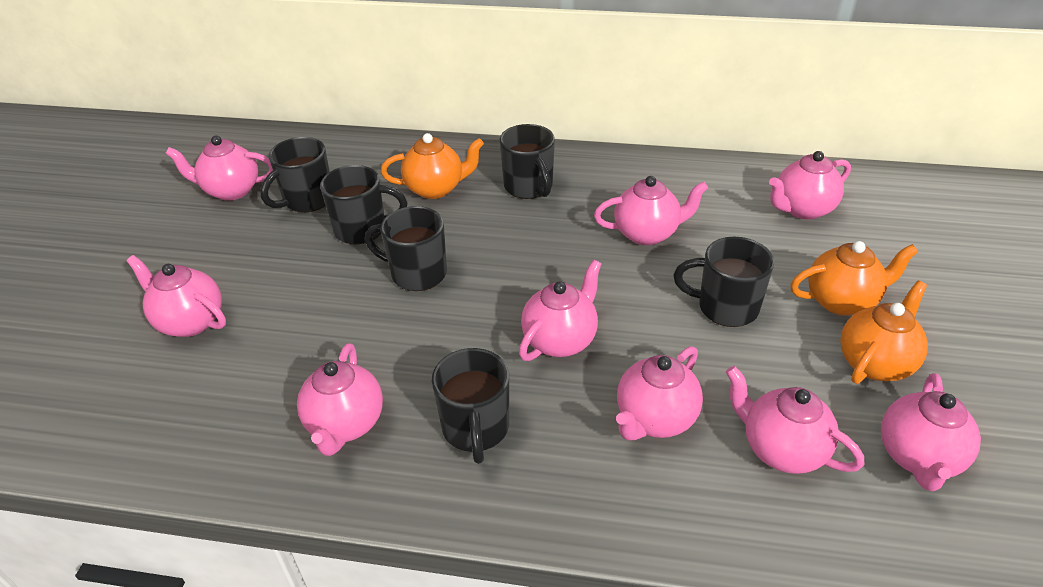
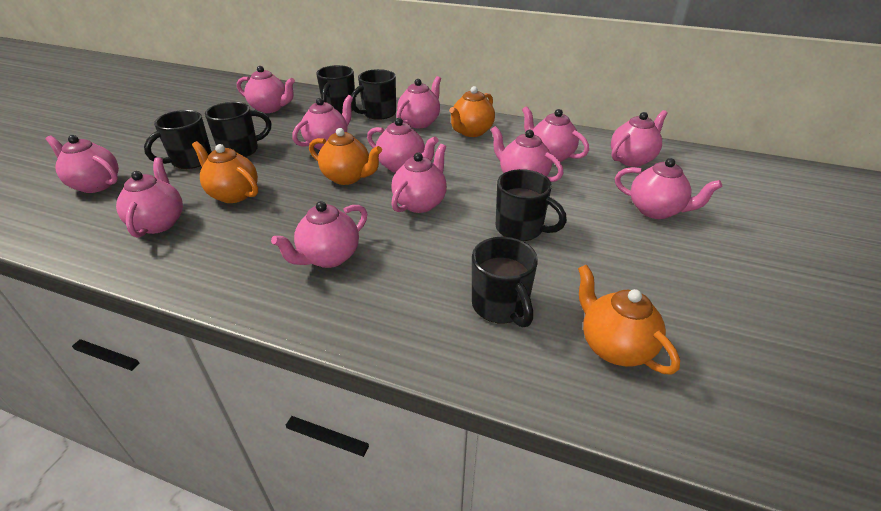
orange teapot: 3 -> 4
pink teapot: 9 -> 12

